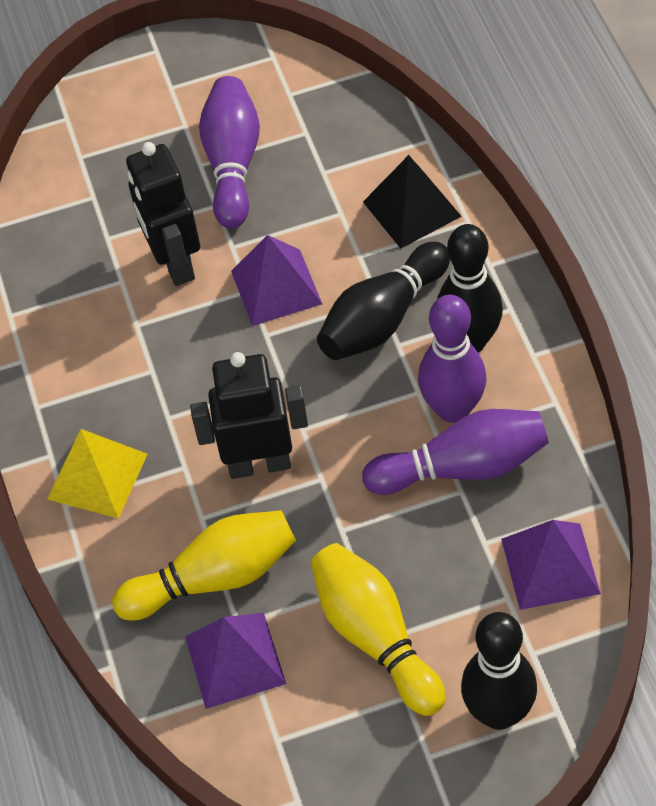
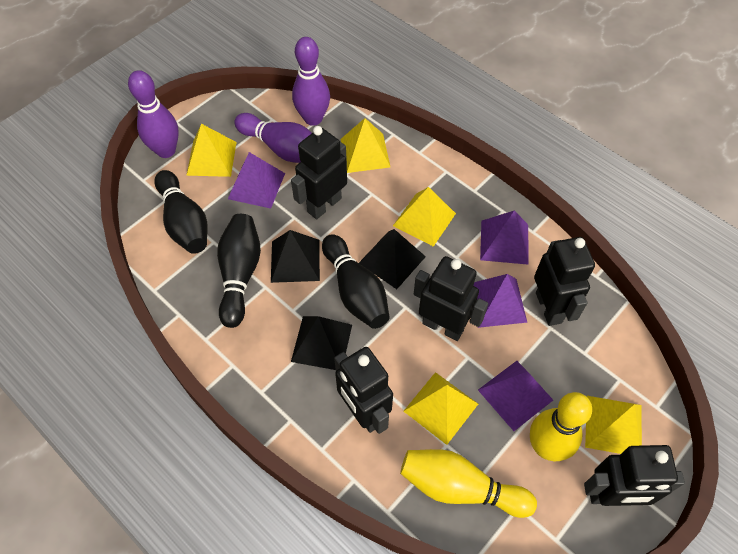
black pyramid: 1 -> 3
black robot: 2 -> 5
purple pyramid: 3 -> 4
yellow pyramid: 1 -> 5

